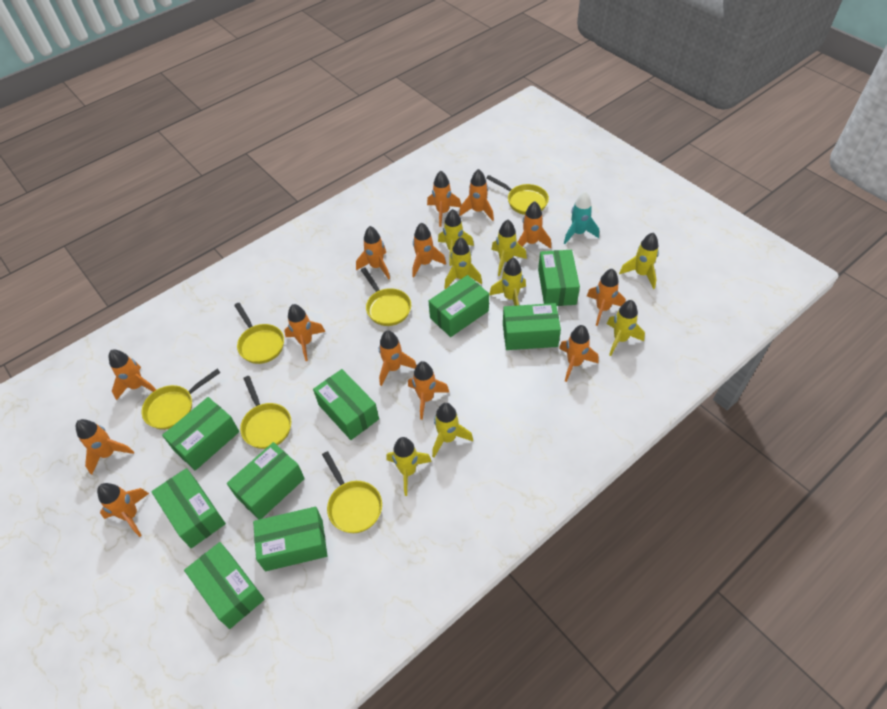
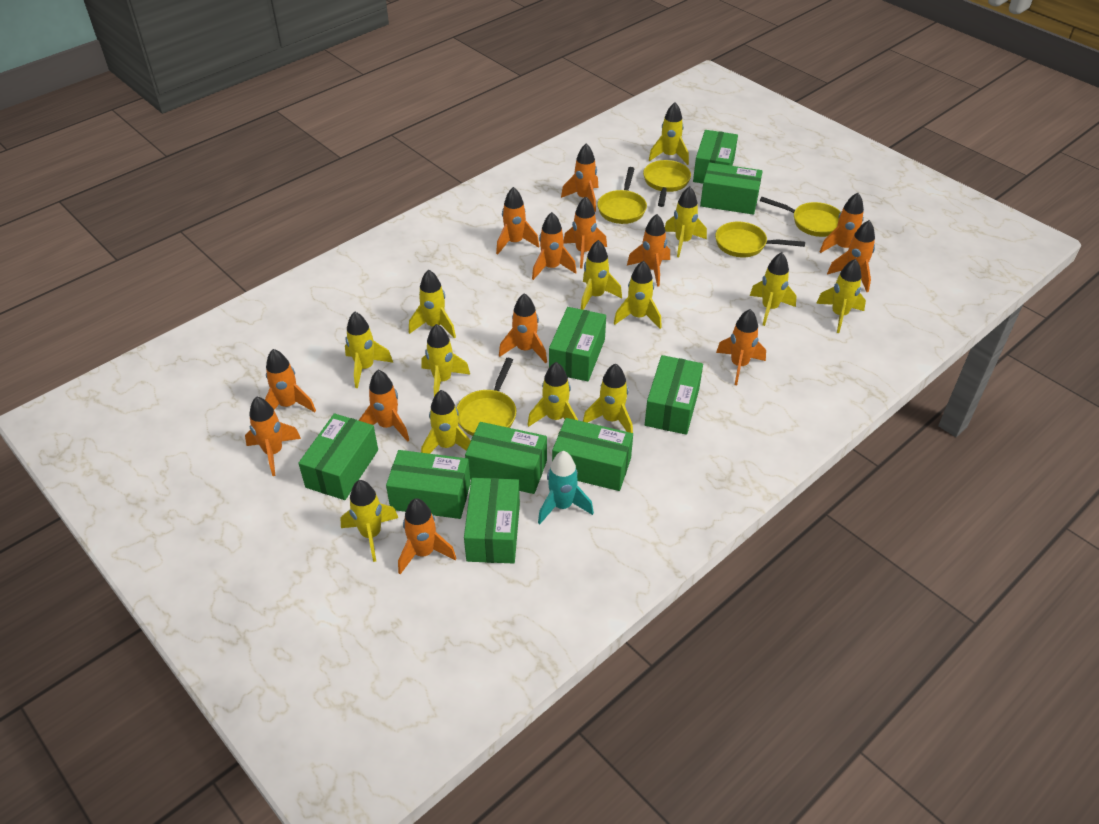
yellow pan: 6 -> 5
yellow rocket: 8 -> 13

